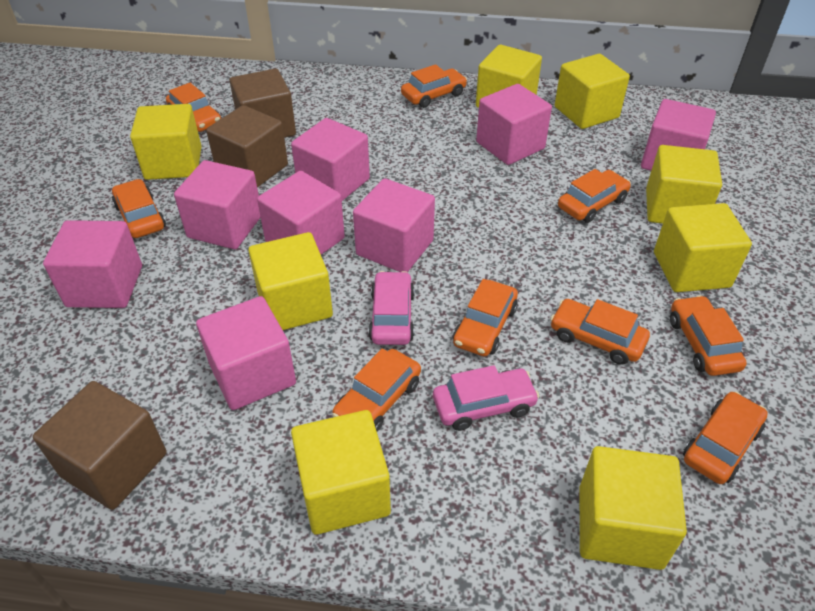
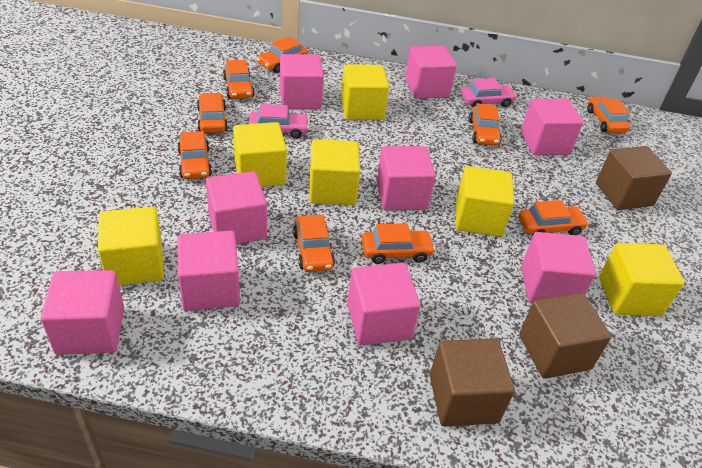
pink cube: 8 -> 9
yellow cube: 8 -> 6

